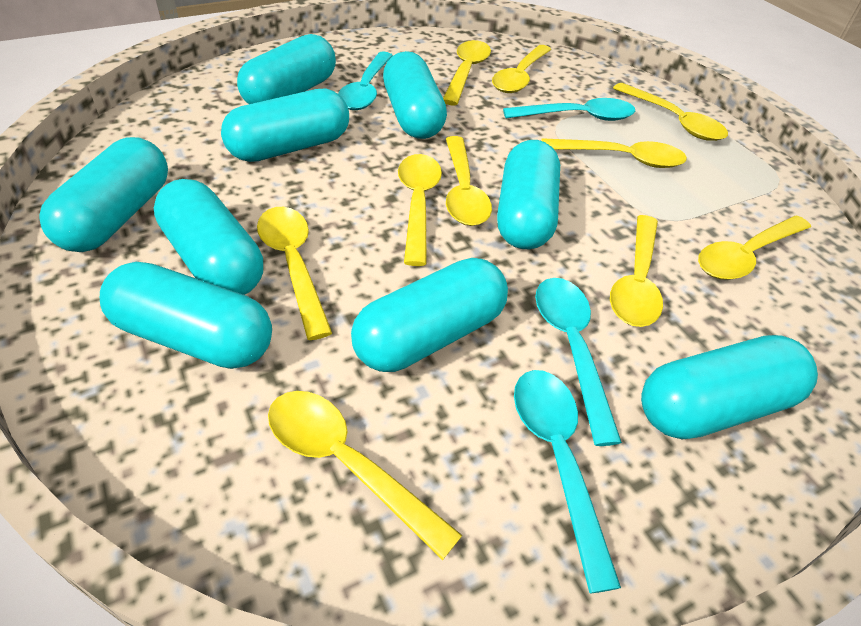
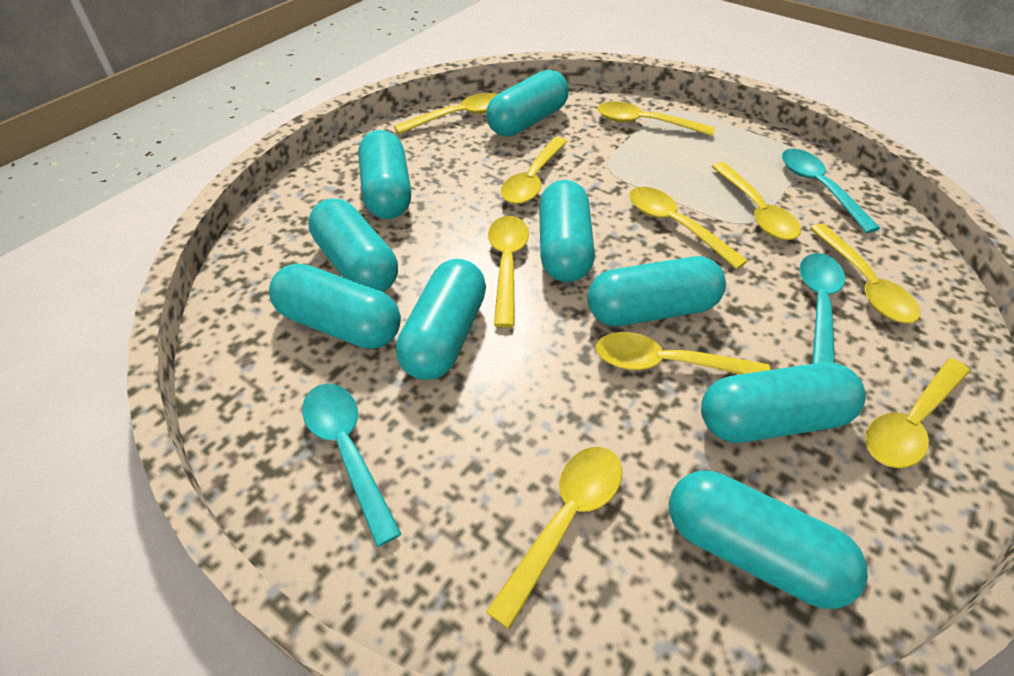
turquoise spoon: 4 -> 3

